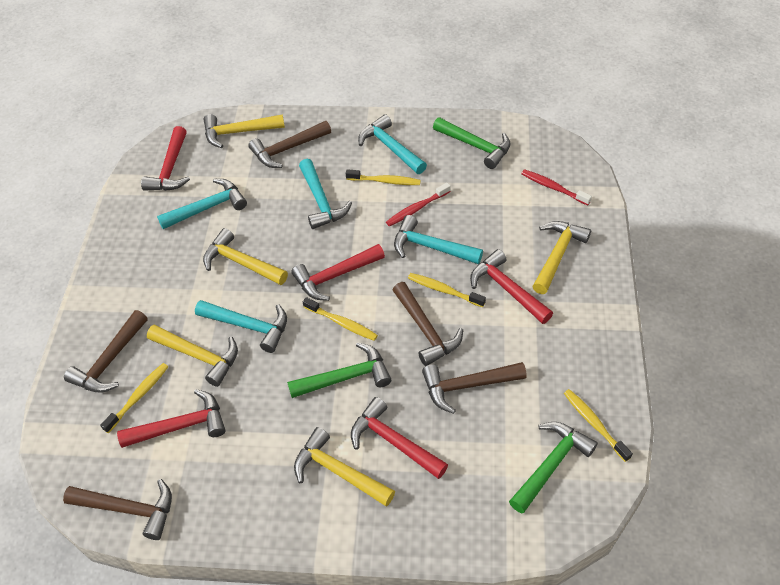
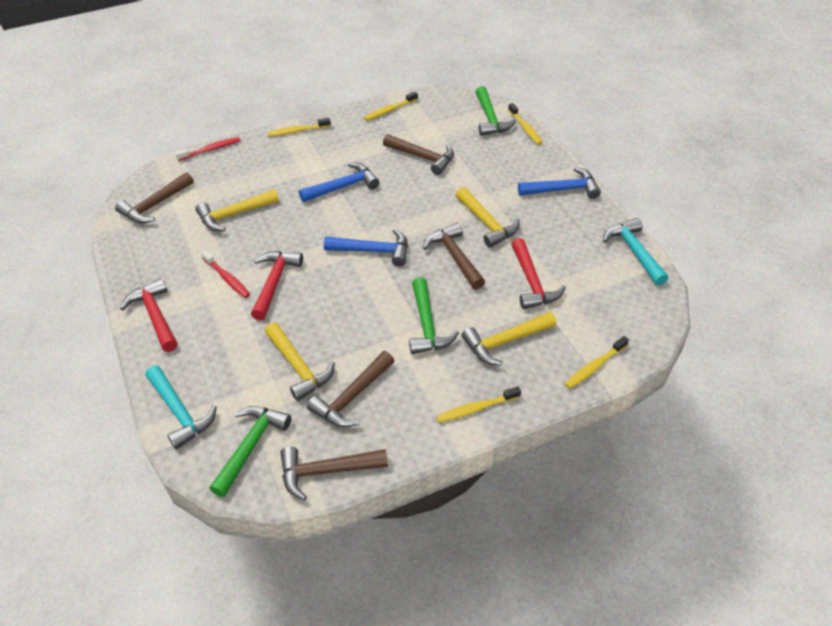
blue hammer: 0 -> 3
red hammer: 5 -> 3
turquoise hammer: 5 -> 2
yellow hammer: 5 -> 4

